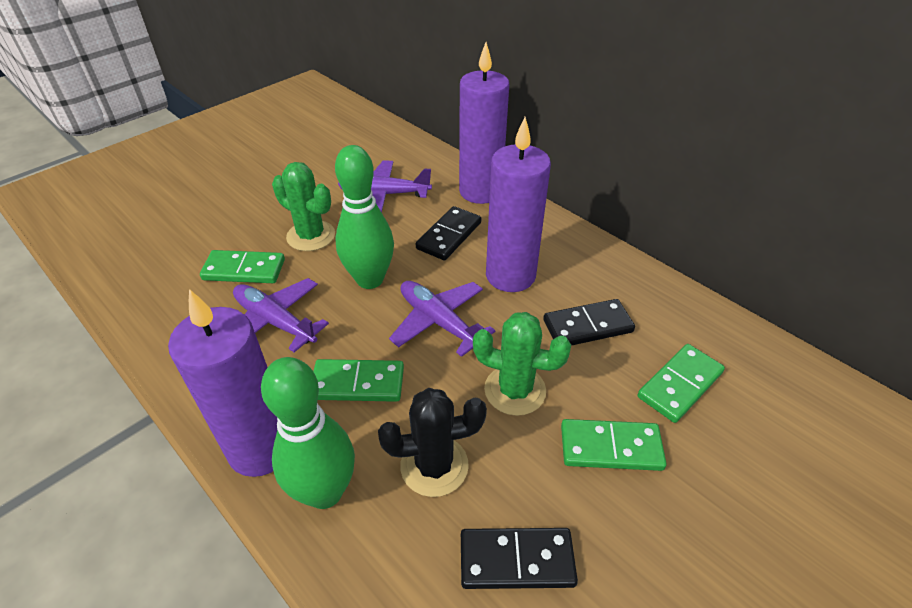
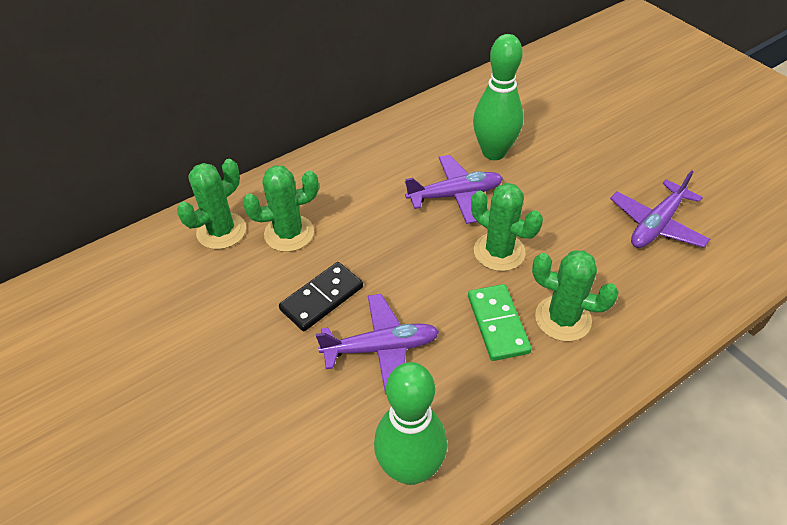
black cactus: 1 -> 0
black domino: 3 -> 1
green cactus: 2 -> 4
green domino: 4 -> 1
purple candle: 3 -> 0

